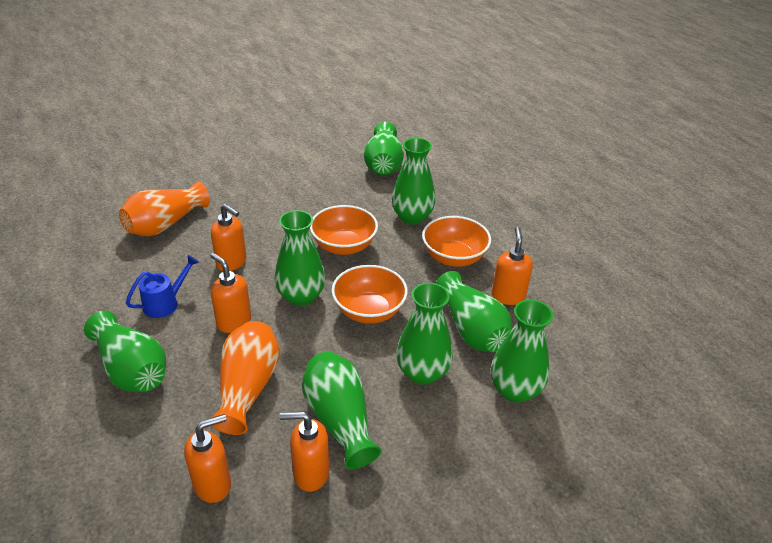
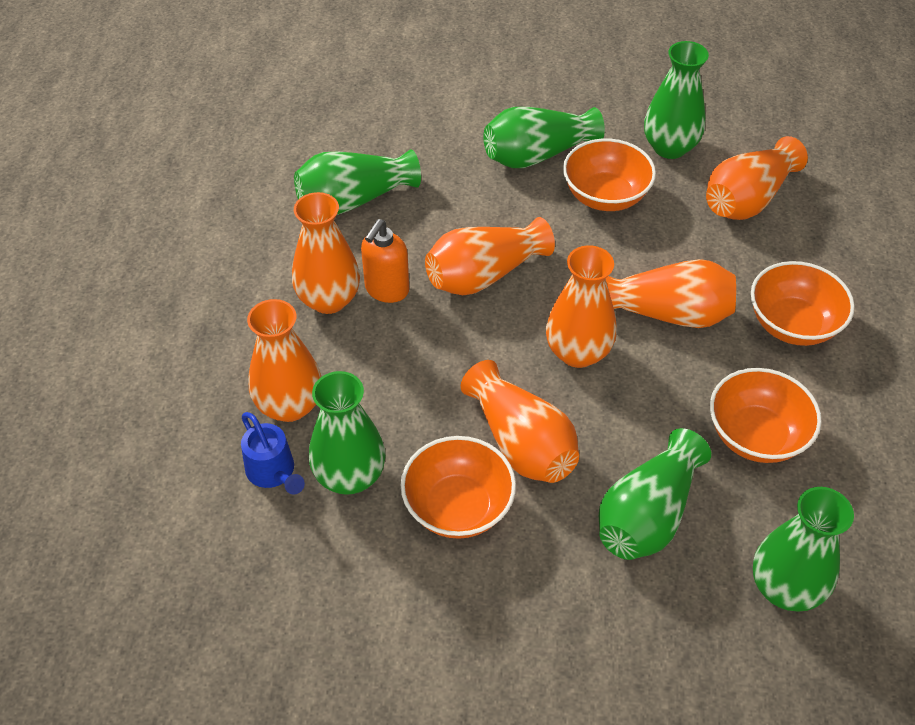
green vase: 8 -> 6
orange bowl: 3 -> 4
orange soap dispenser: 5 -> 1
orange vase: 2 -> 7

